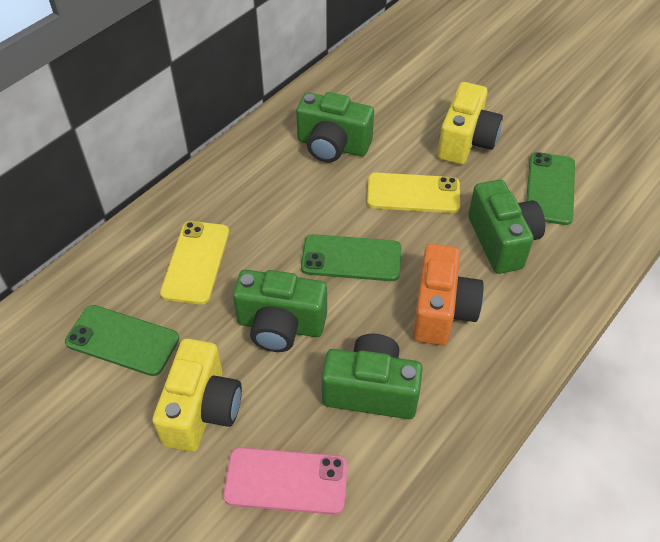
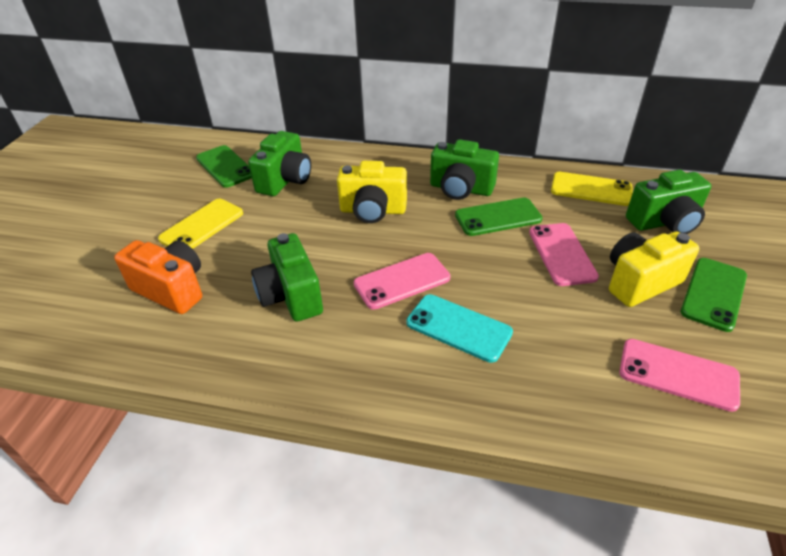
pink phone: 1 -> 3
turquoise phone: 0 -> 1

